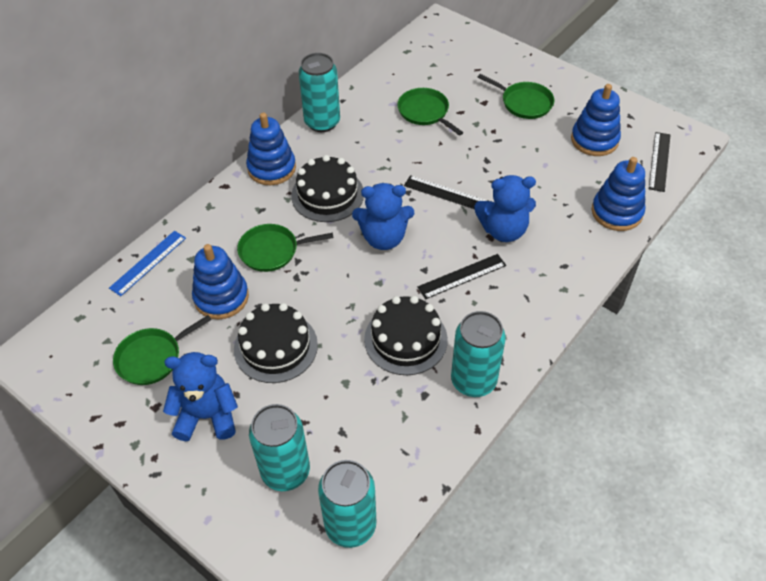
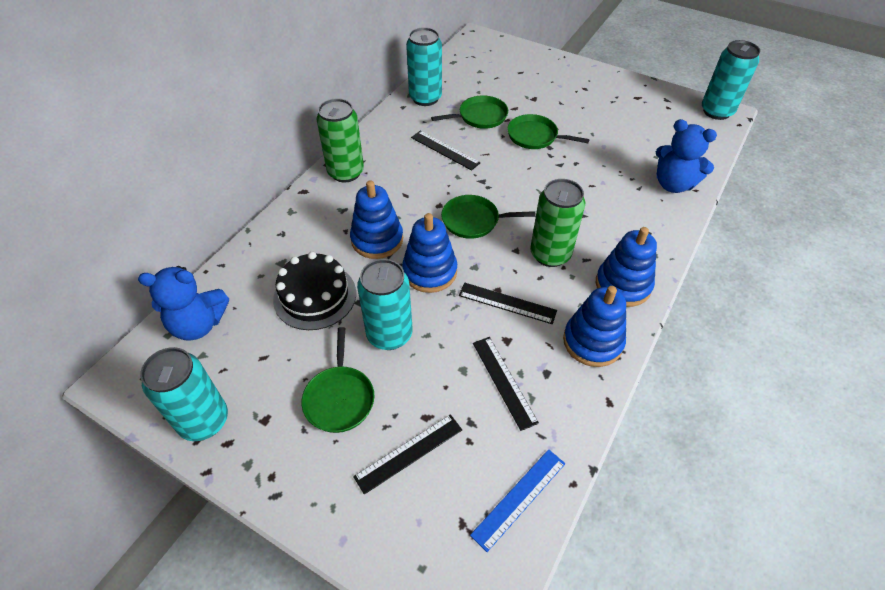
black cake: 3 -> 1
black ruler: 3 -> 4
blue teddy bear: 3 -> 2
green can: 0 -> 2

